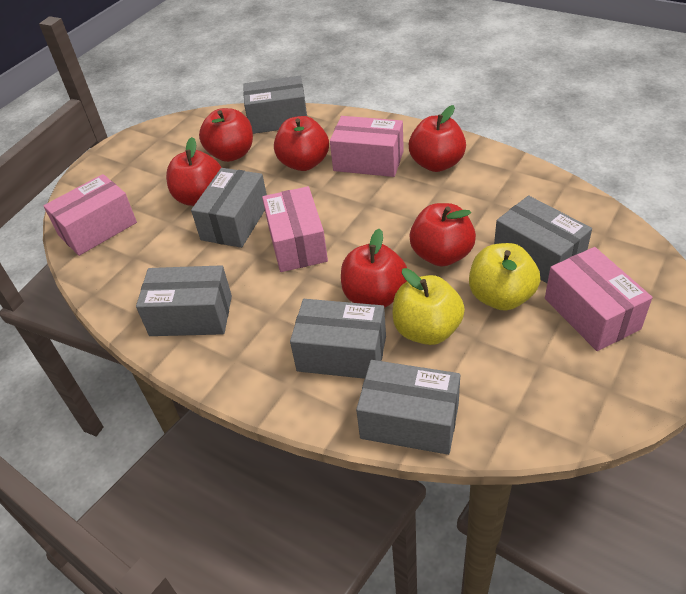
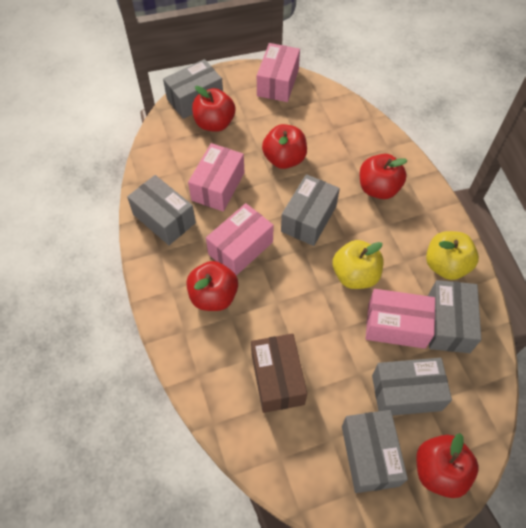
brown box: 0 -> 1
red apple: 6 -> 5

